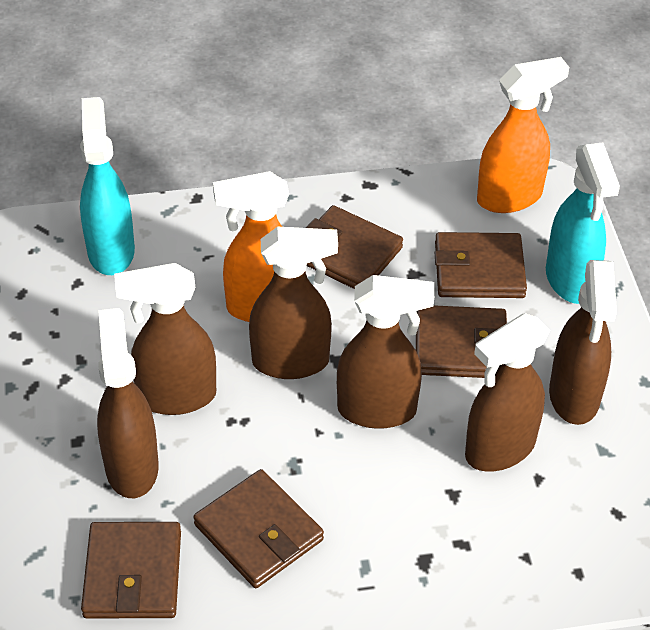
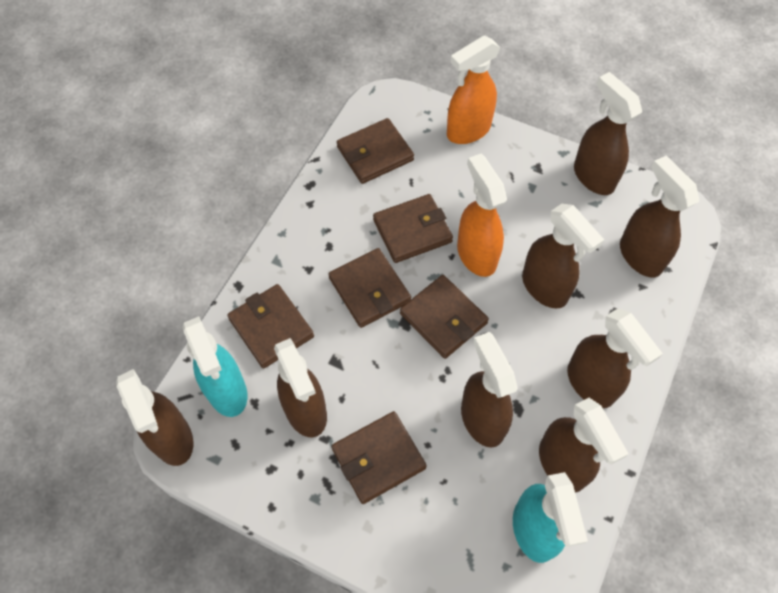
brown spray bottle: 6 -> 8
brown wallet: 5 -> 6

